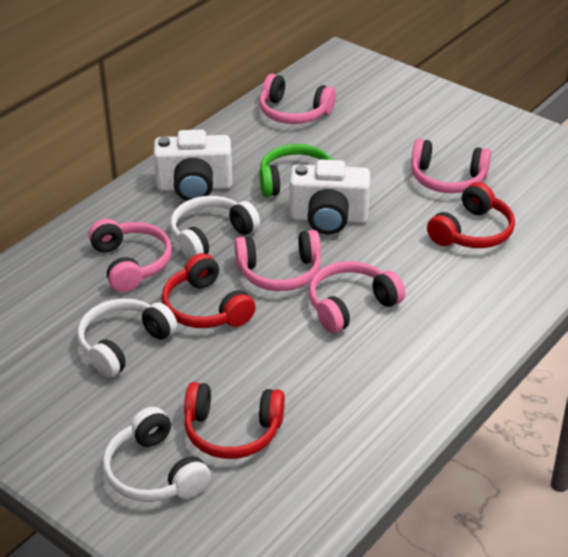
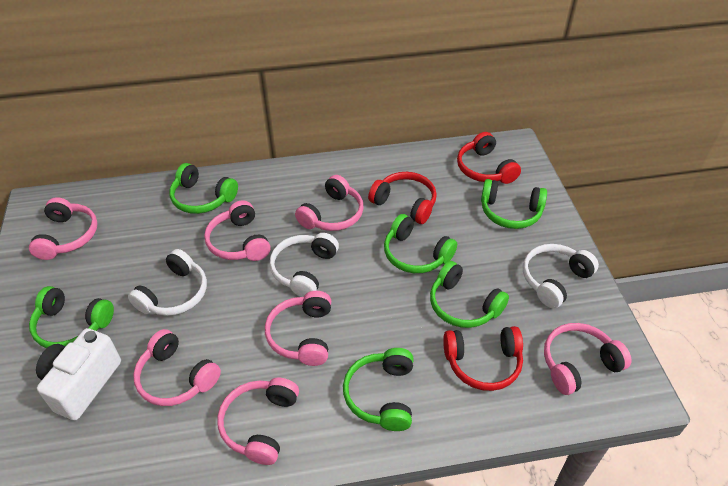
green headphones: 1 -> 6
pink headphones: 5 -> 7
white camera: 2 -> 1

